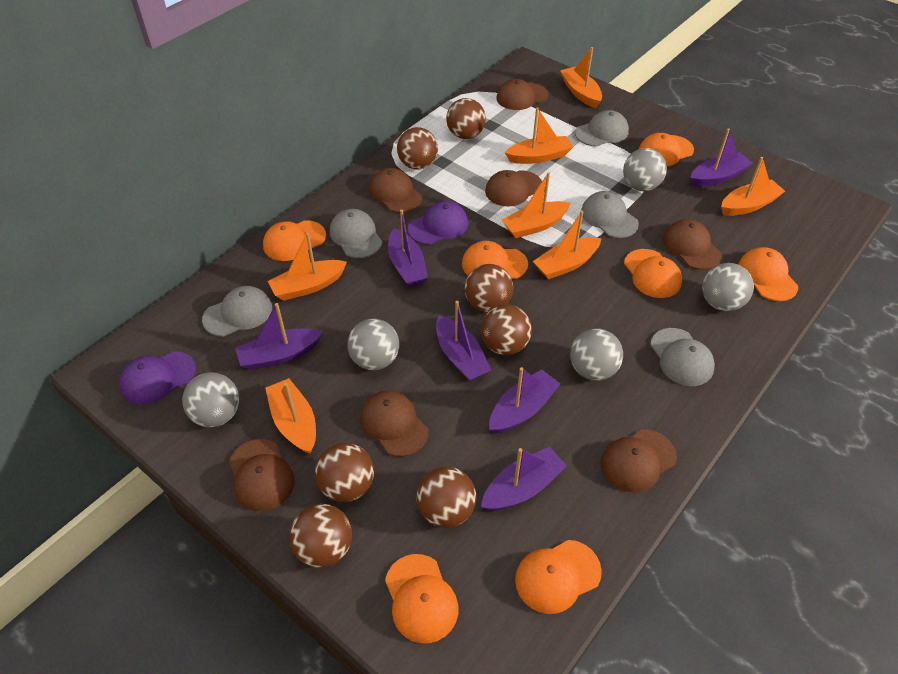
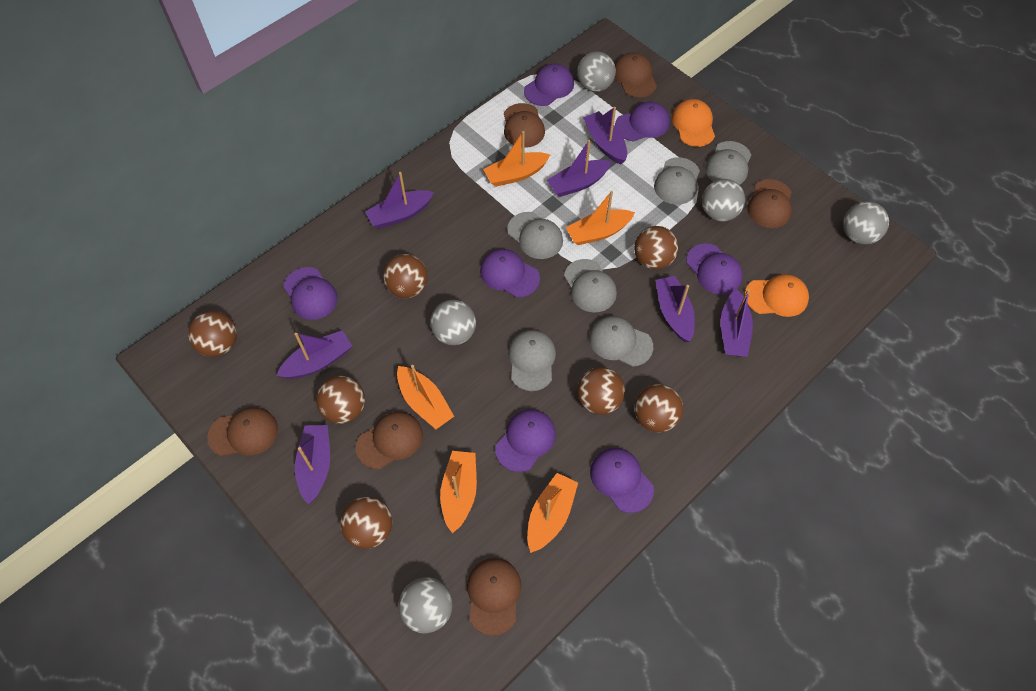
brown cap: 7 -> 6
grey cap: 5 -> 6
orange boat: 7 -> 5
orange cap: 7 -> 2
purple boat: 6 -> 7
purple cap: 2 -> 7

